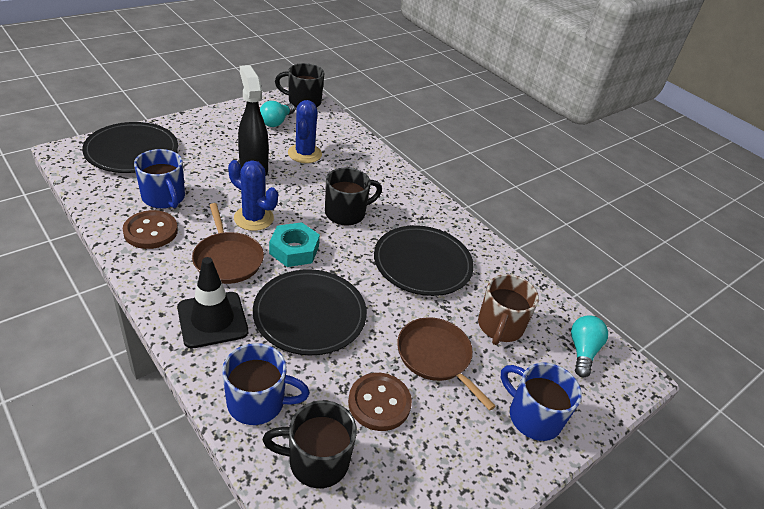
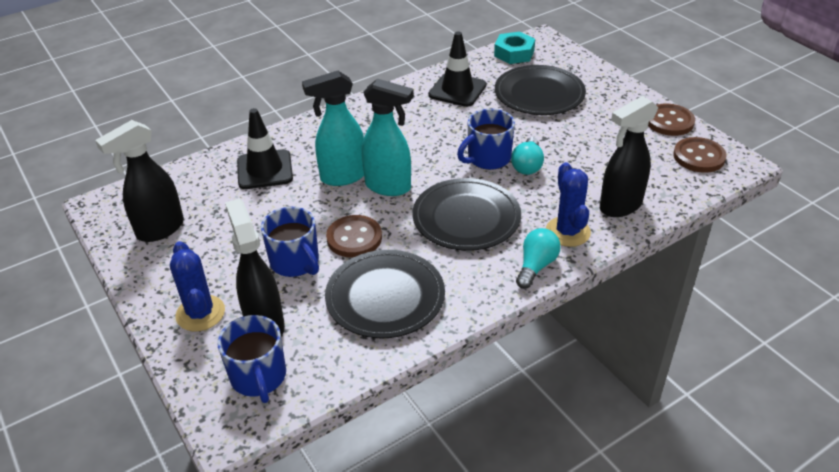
black mug: 3 -> 0
black spray bottle: 1 -> 3
black traffic cone: 1 -> 2
brown button: 2 -> 3
brown mug: 1 -> 0
brown pan: 2 -> 0
turquoise spray bottle: 0 -> 2

